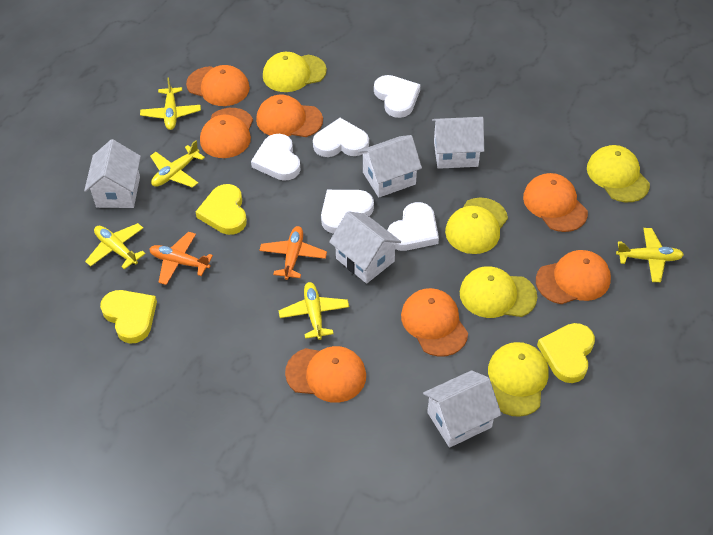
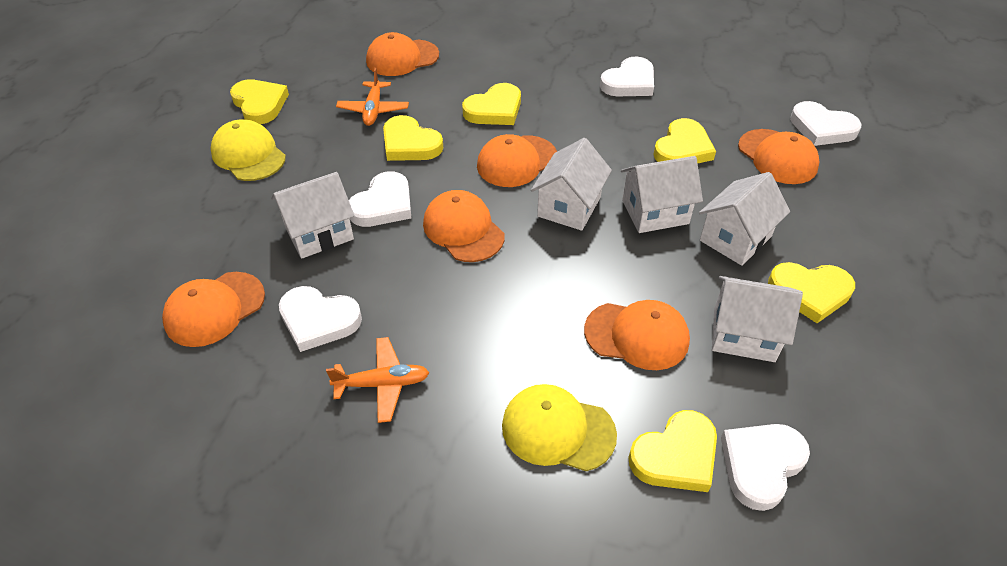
orange cap: 7 -> 6
yellow cap: 5 -> 2
yellow heart: 3 -> 6
yellow plane: 5 -> 0

